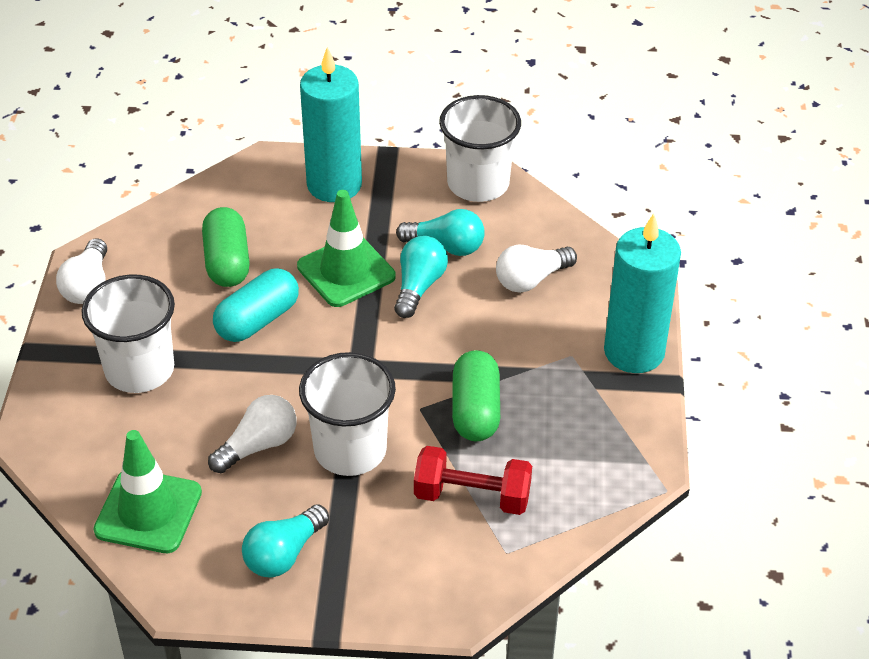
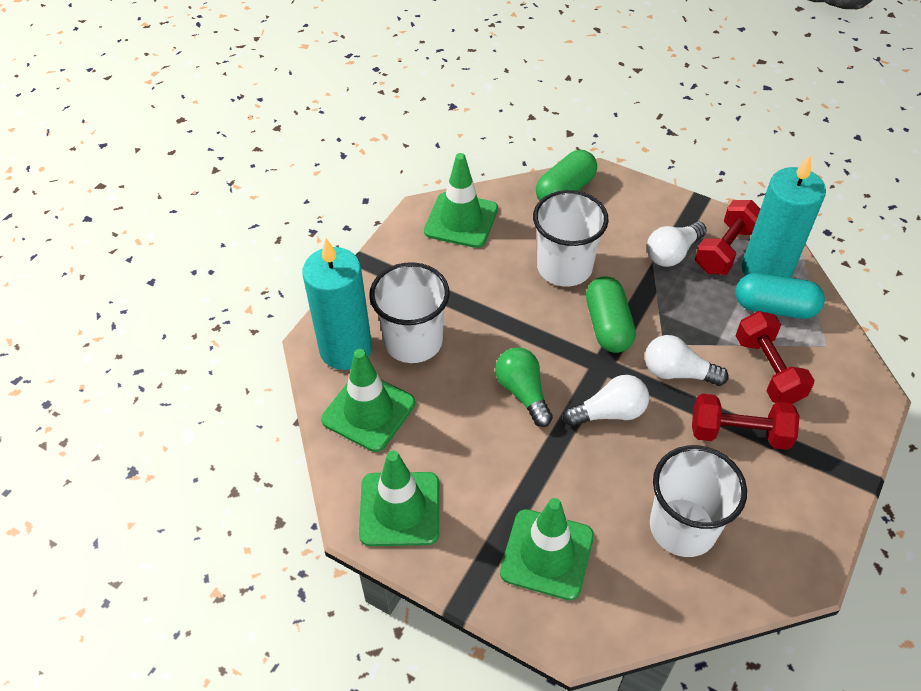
green light bulb: 0 -> 1
green traffic cone: 2 -> 4
red dumbbell: 1 -> 3
turquoise light bulb: 3 -> 0

